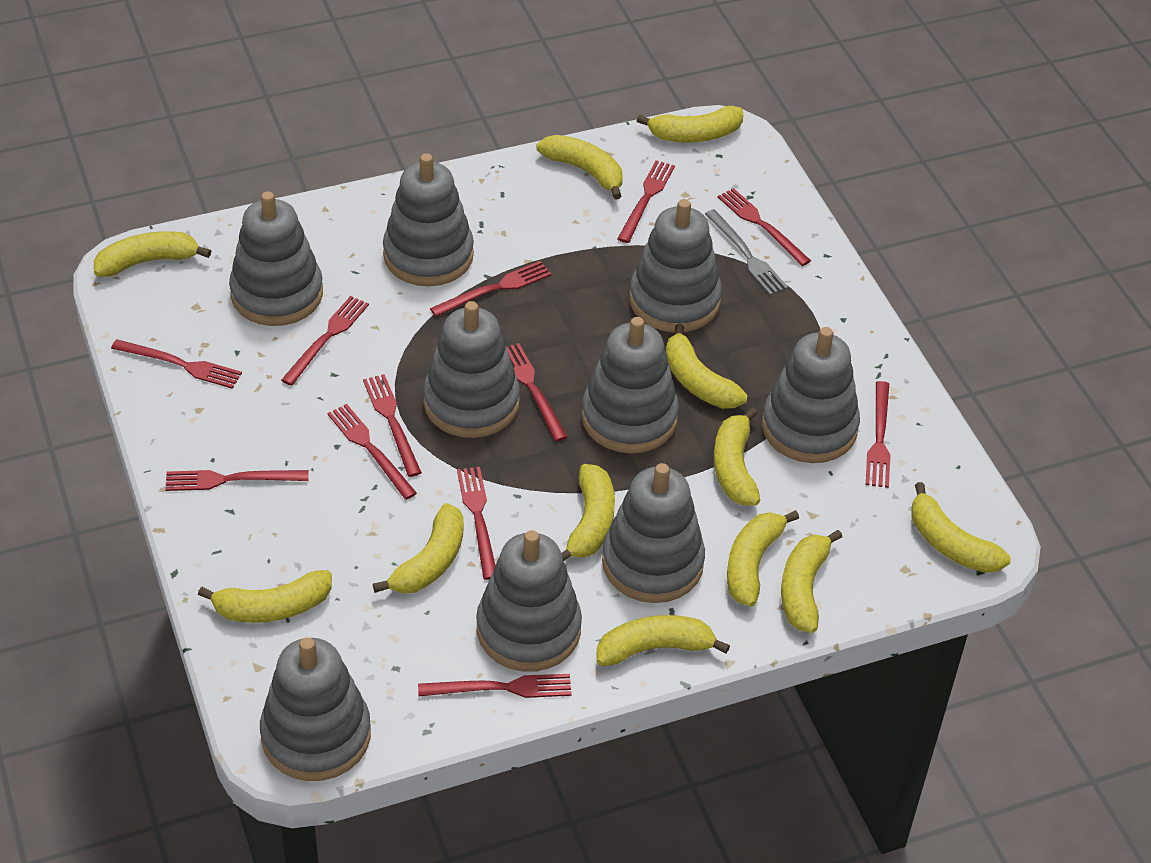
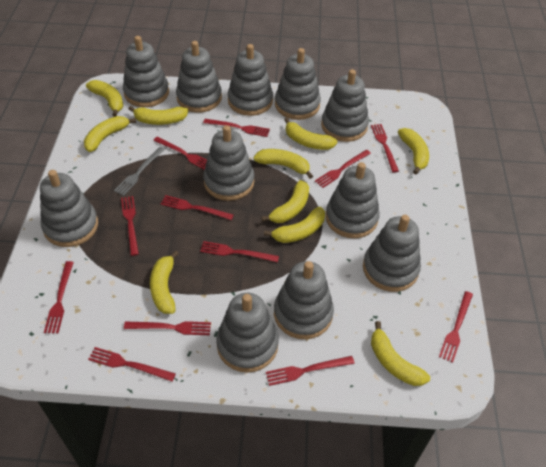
grey stacking toy: 9 -> 11
yellow banana: 12 -> 10

